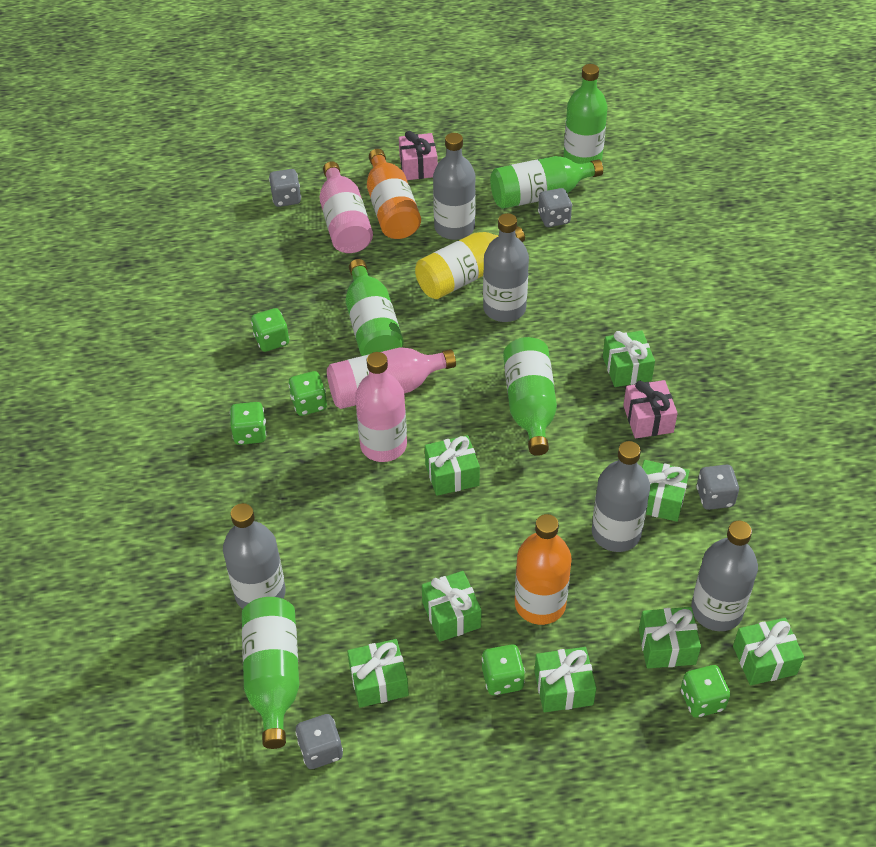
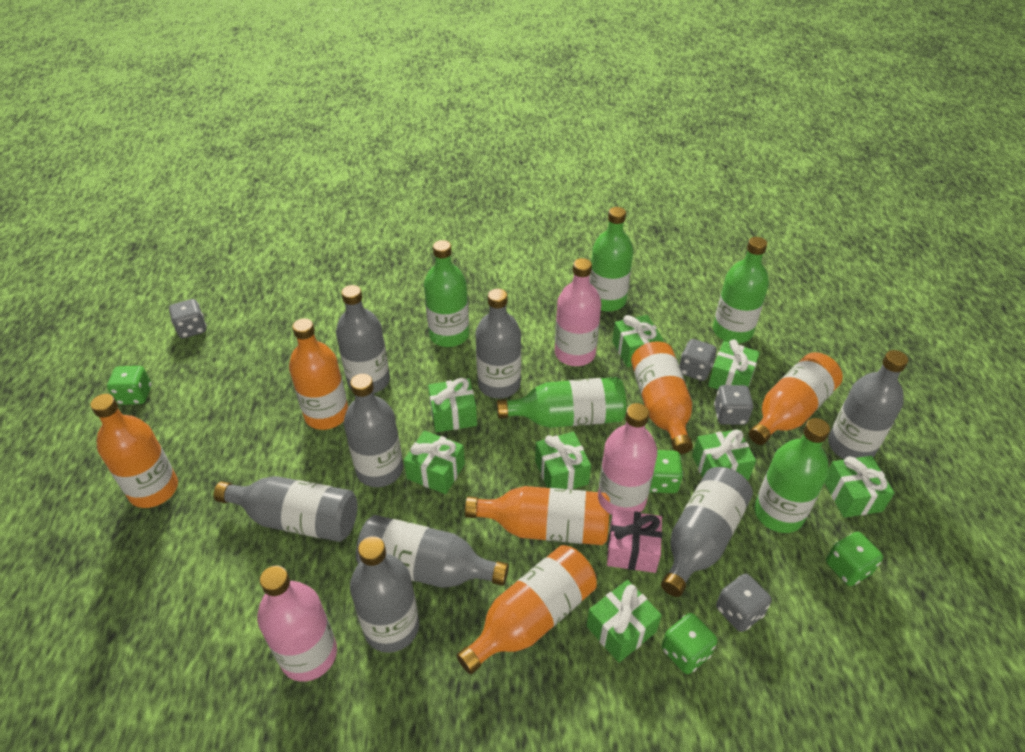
green dice: 5 -> 4
grey bottle: 5 -> 8
orange bottle: 2 -> 6
pink gift: 2 -> 1
yellow bottle: 1 -> 0

